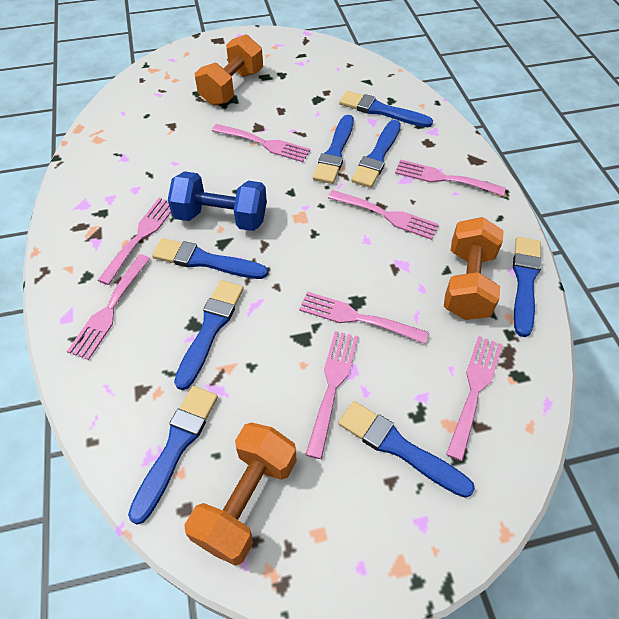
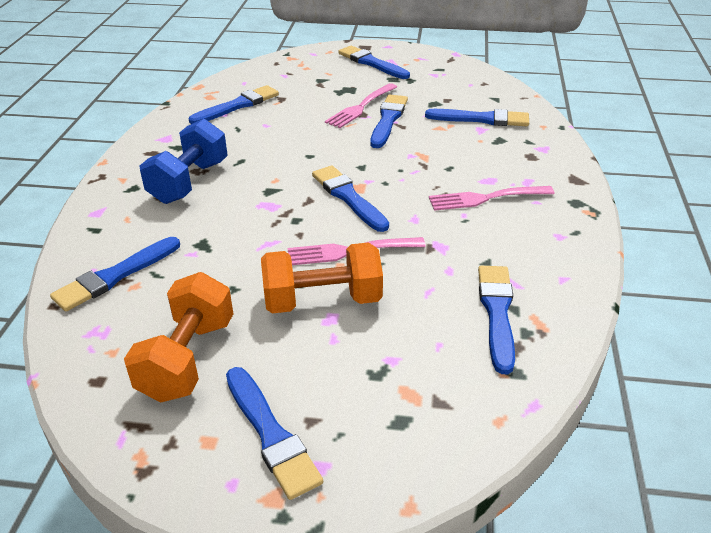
orange dumbbell: 3 -> 2
pink fork: 8 -> 3

